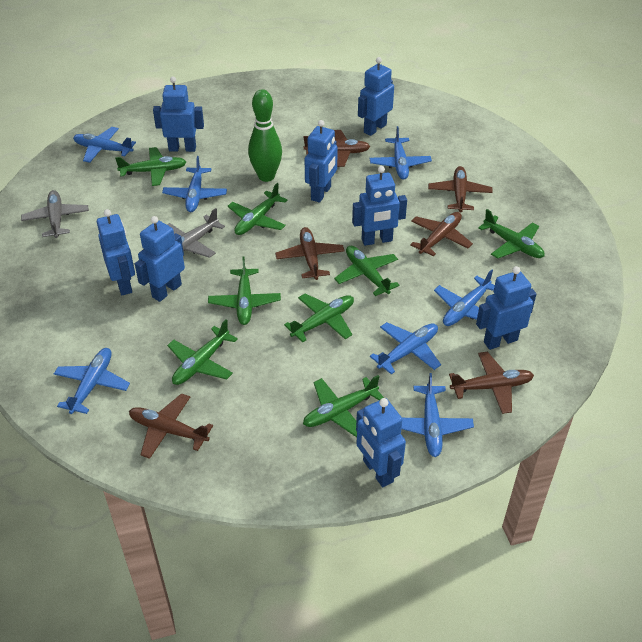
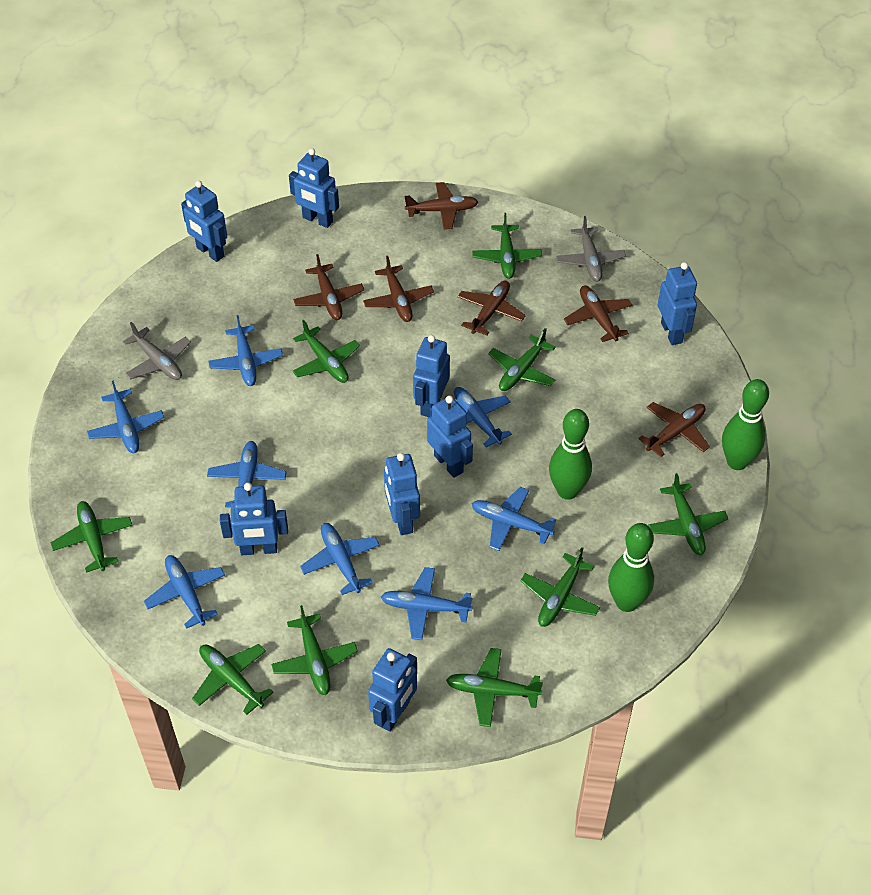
blue plane: 7 -> 8
green bowling pin: 1 -> 3
green plane: 8 -> 9

